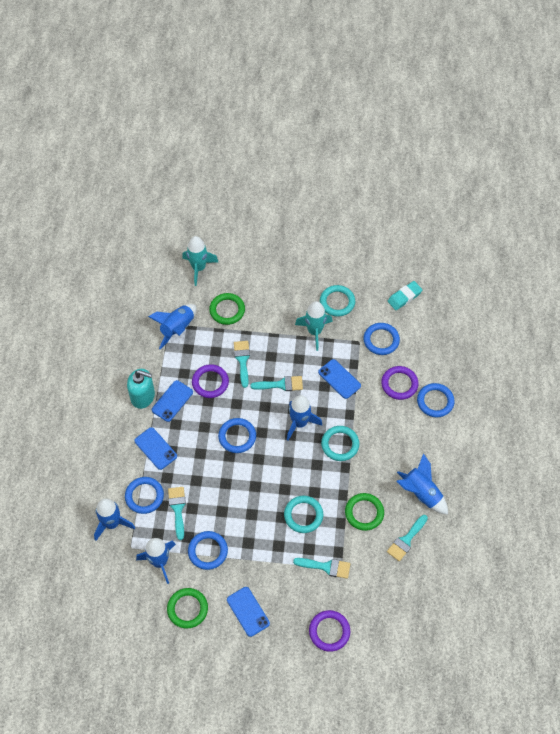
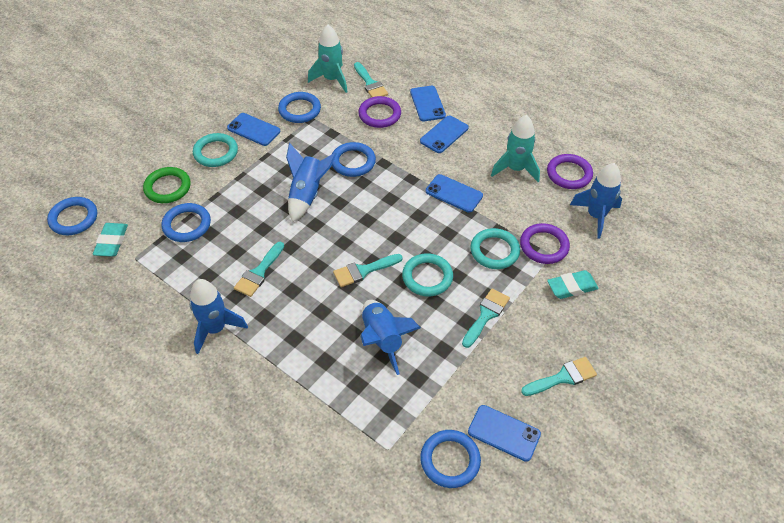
blue phone: 4 -> 5
blue rocket: 5 -> 4
green ring: 3 -> 1
turquoise eraser: 1 -> 2
turquoise soap dispenser: 1 -> 0

